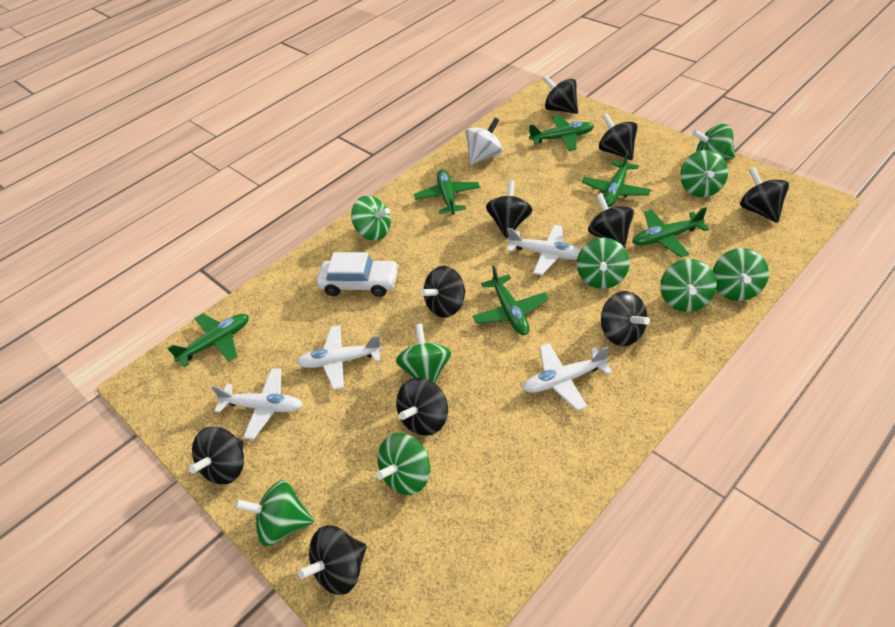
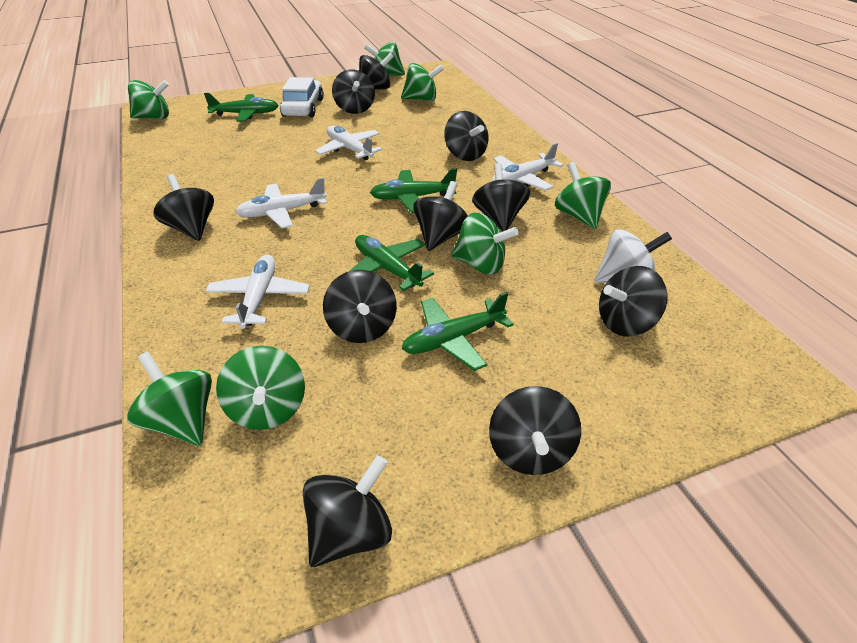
green plane: 6 -> 4
green spinning top: 9 -> 7

